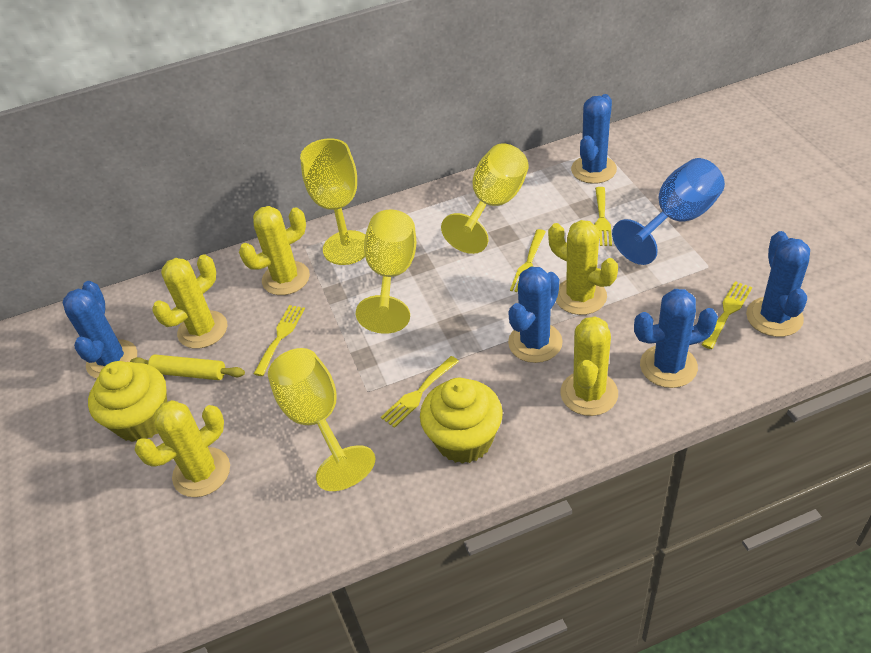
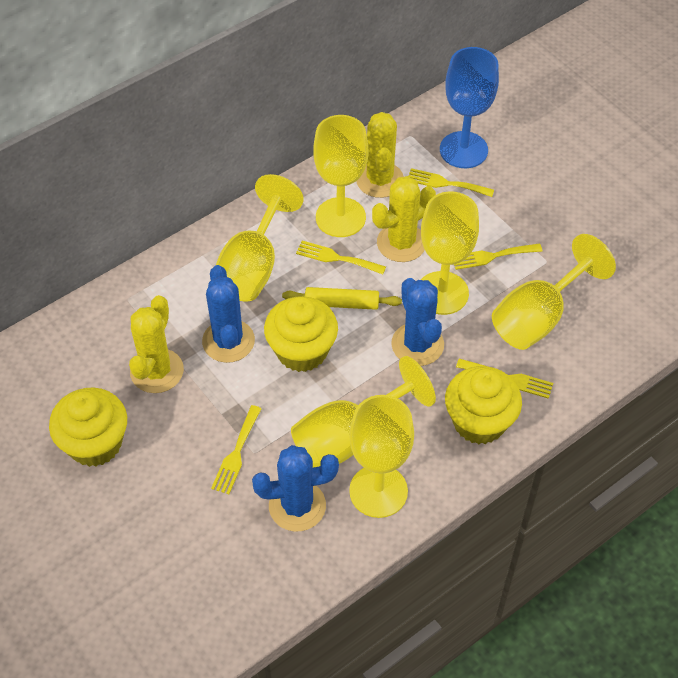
blue cactus: 5 -> 3
yellow cactus: 5 -> 3
yellow cupcake: 2 -> 3
yellow goblet: 4 -> 6

